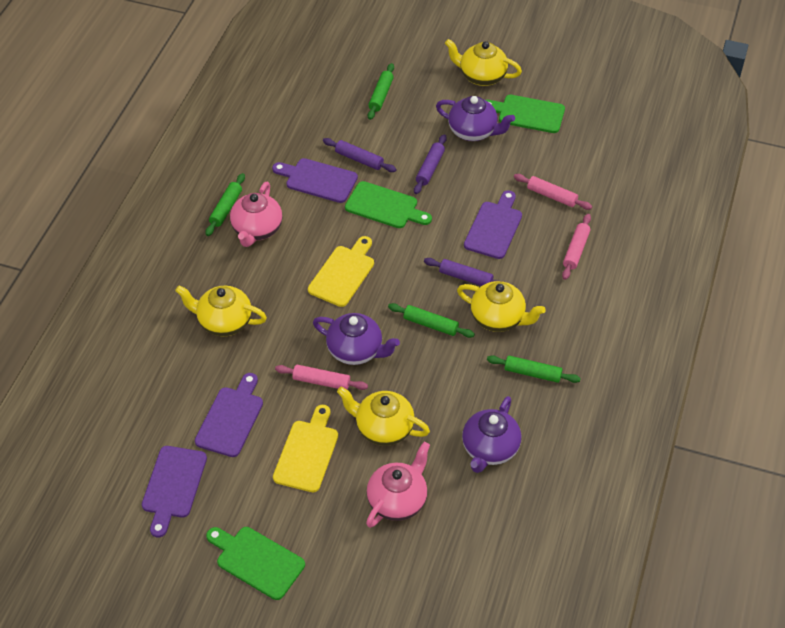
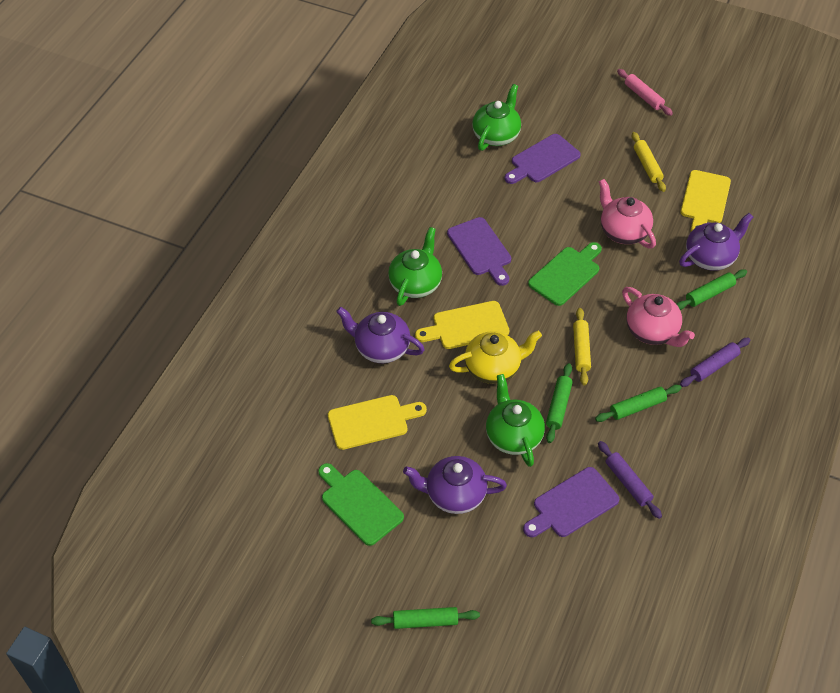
green cutting board: 3 -> 2
green teapot: 0 -> 3
pink rolling pin: 3 -> 1
purple cutting board: 4 -> 3
purple rolling pin: 3 -> 2
yellow cutting board: 2 -> 3
yellow rolling pin: 0 -> 2
yellow teapot: 4 -> 1

